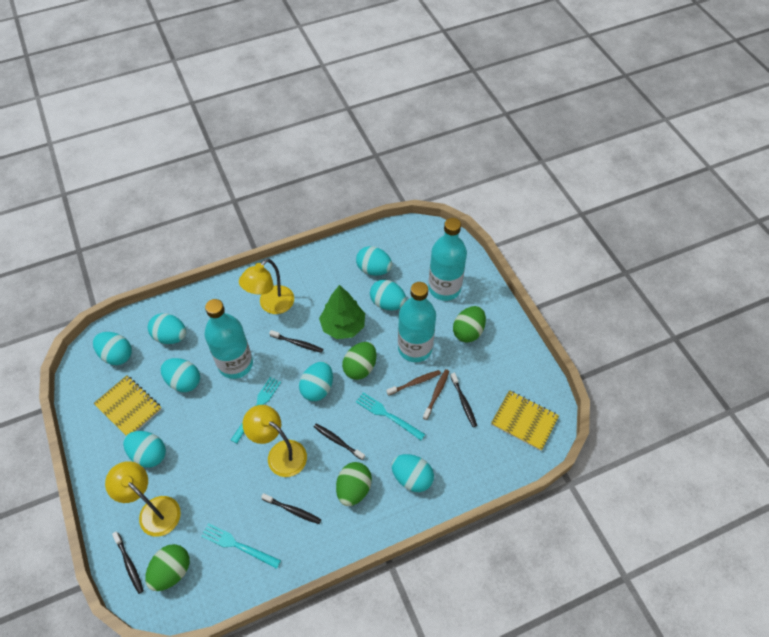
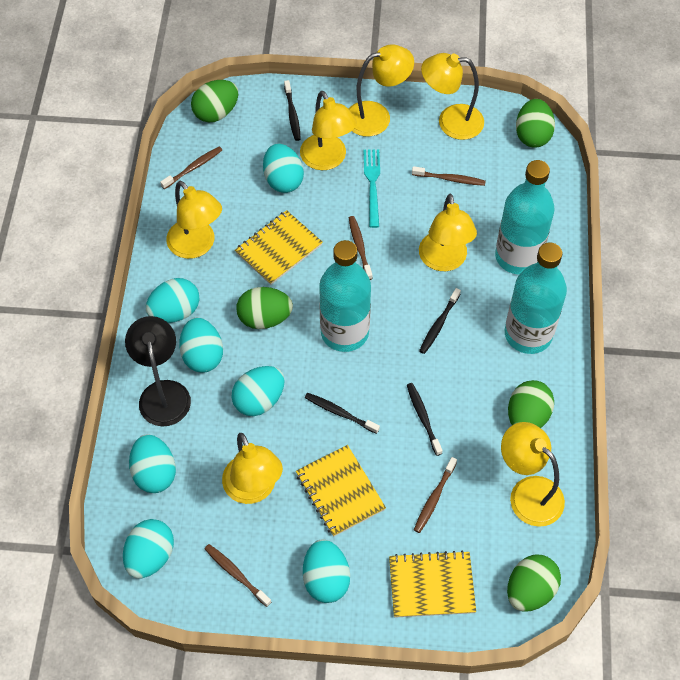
black lamp: 0 -> 1
black toothbrush: 5 -> 4
brown toothbrush: 2 -> 5
green egg: 4 -> 5
green tree: 1 -> 0
turquoise egg: 8 -> 7
turquoise fork: 3 -> 1
yellow lamp: 3 -> 7
yellow notebook: 2 -> 3

